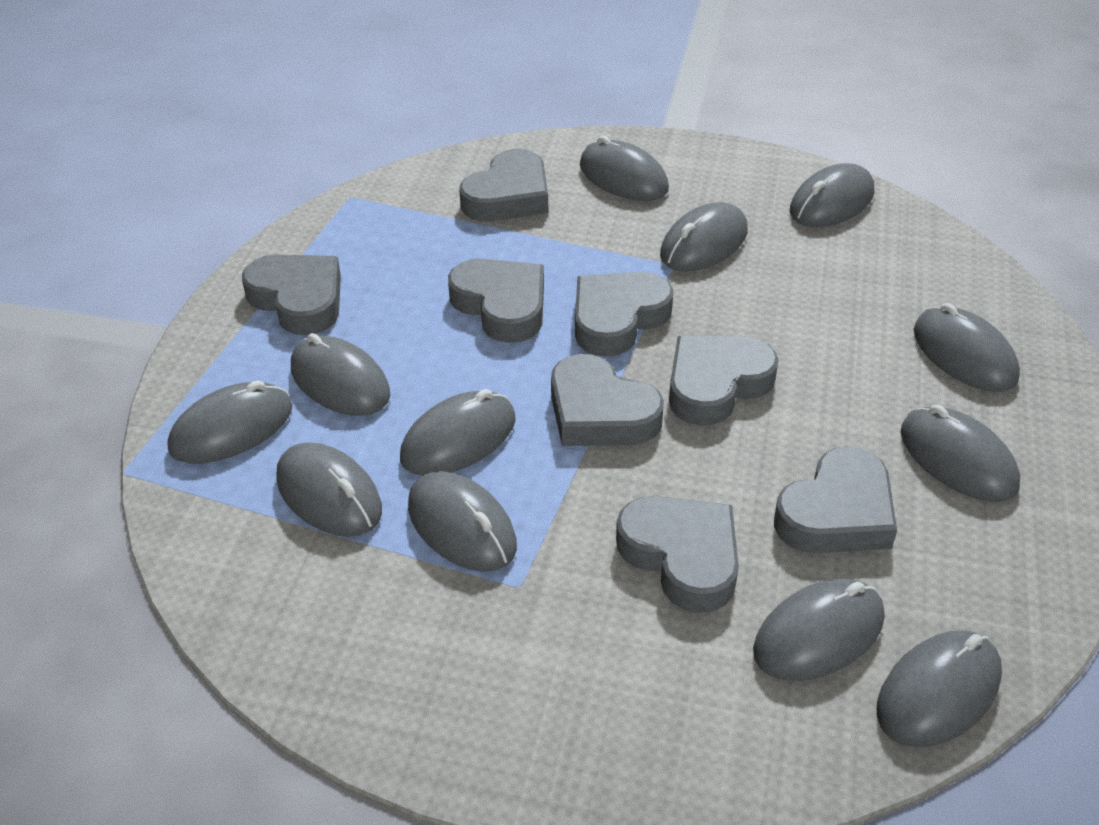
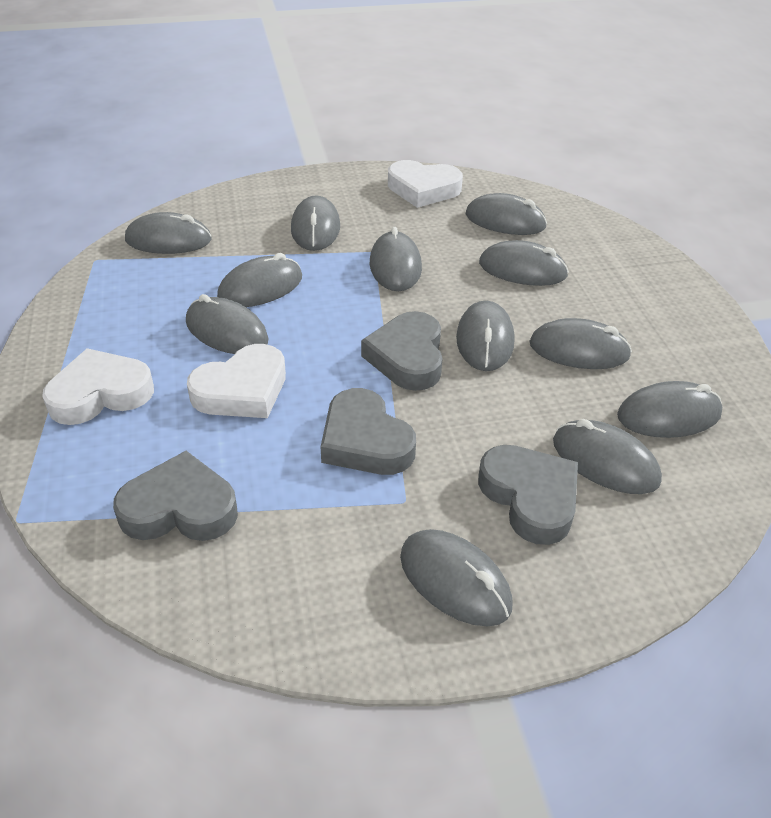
grey heart: 8 -> 4
white heart: 0 -> 3

